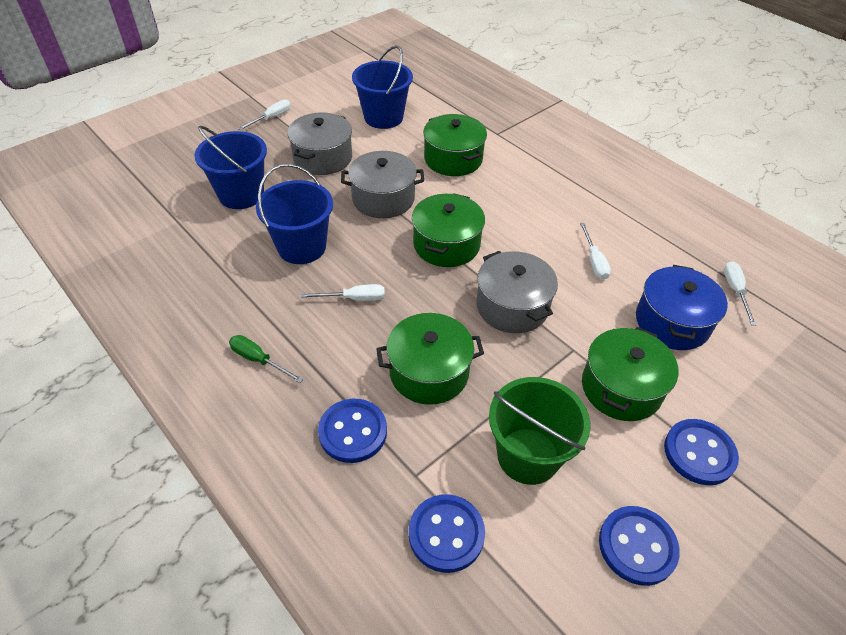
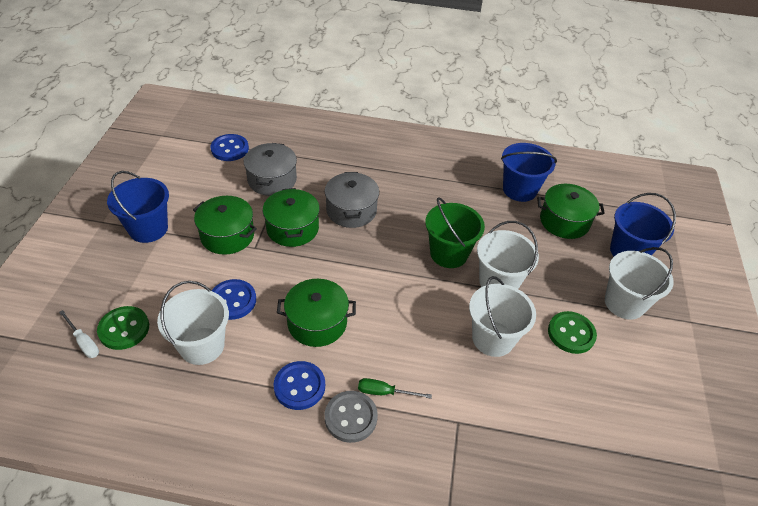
blue button: 4 -> 3
blue pot: 1 -> 0
green button: 0 -> 2
grey button: 0 -> 1
grey pot: 3 -> 2
white bucket: 0 -> 4
white screwdriver: 4 -> 1

